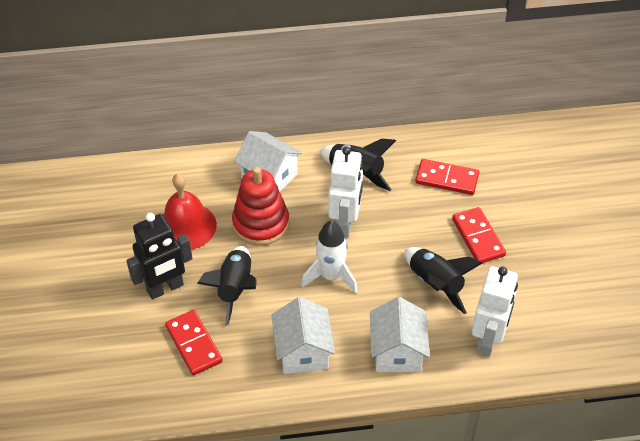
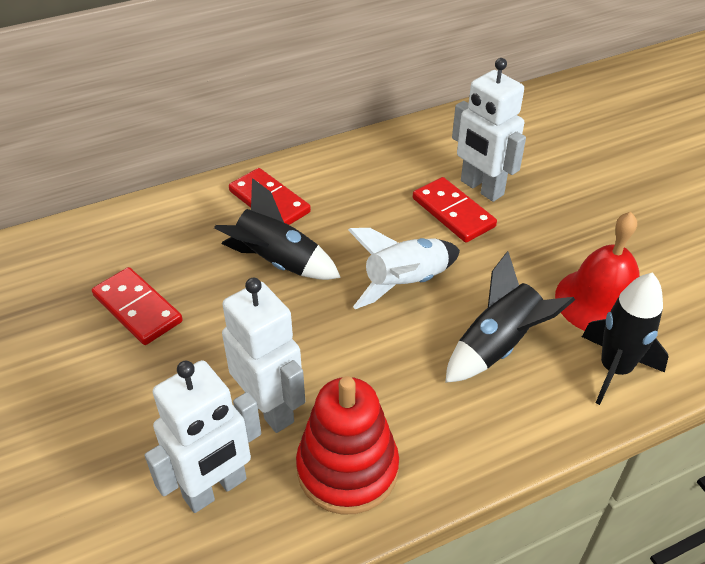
black robot: 1 -> 0
white house: 3 -> 0
white robot: 2 -> 3

